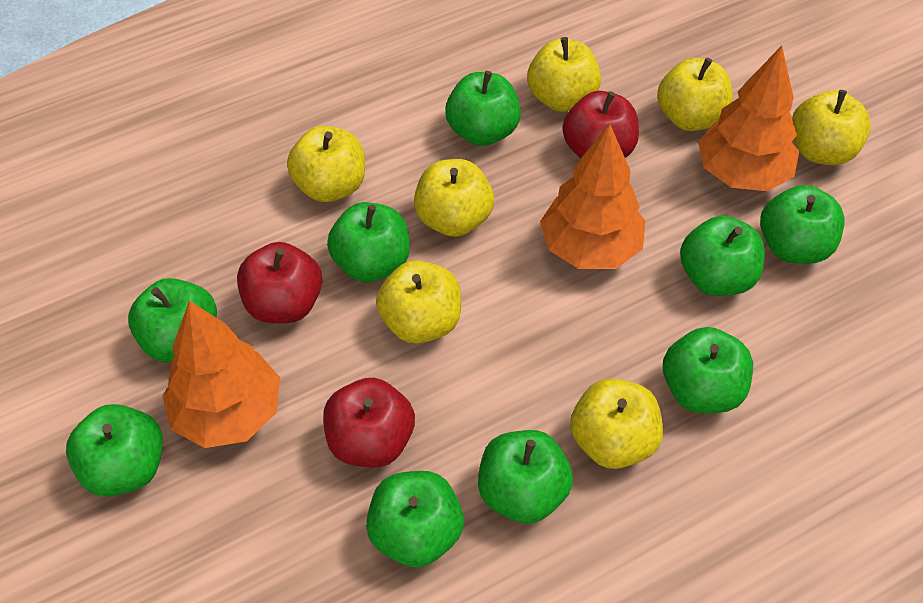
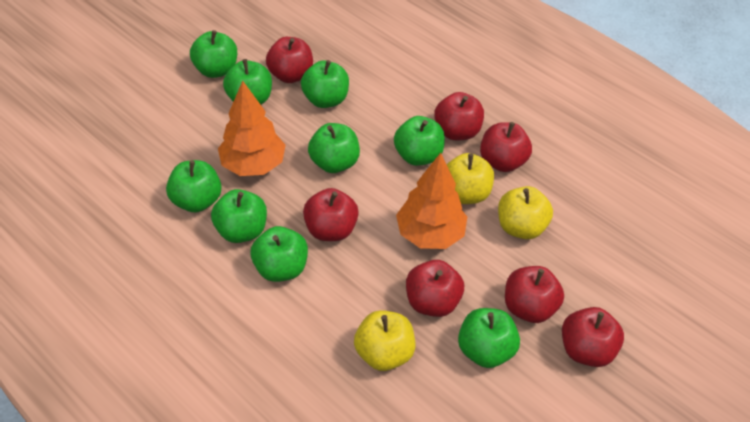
orange tree: 3 -> 2
red apple: 3 -> 7
yellow apple: 7 -> 3

